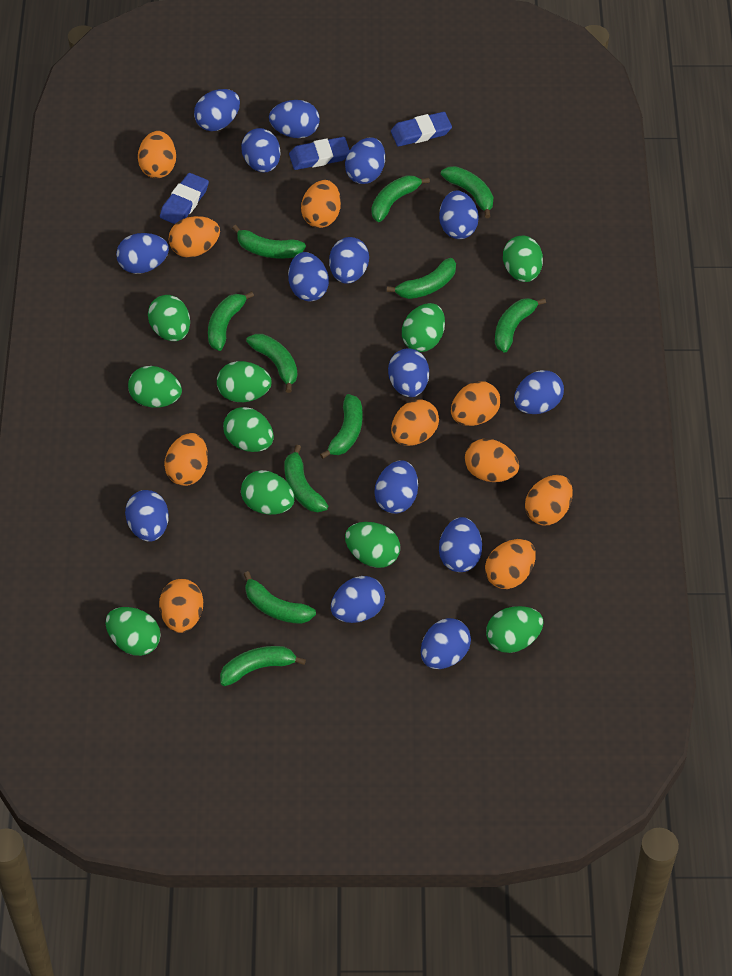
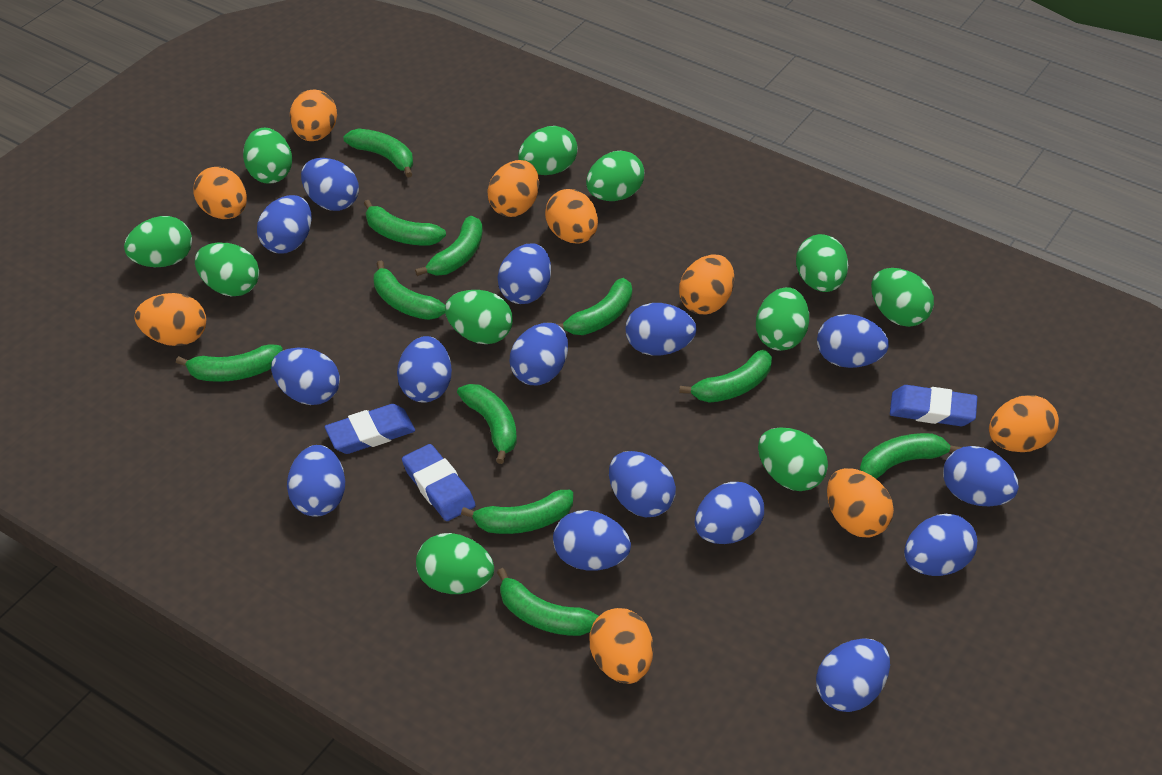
green egg: 10 -> 11
orange egg: 10 -> 9

